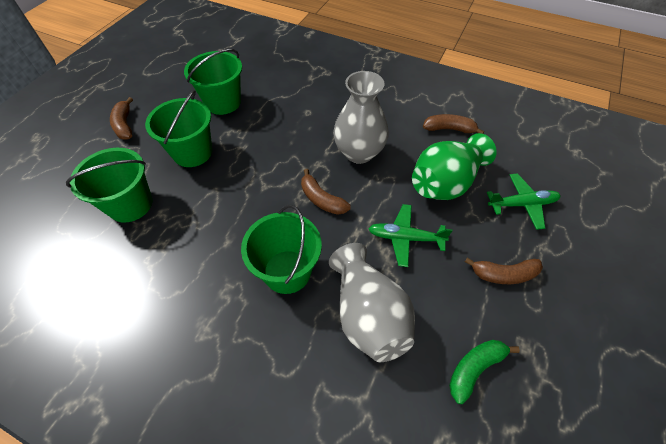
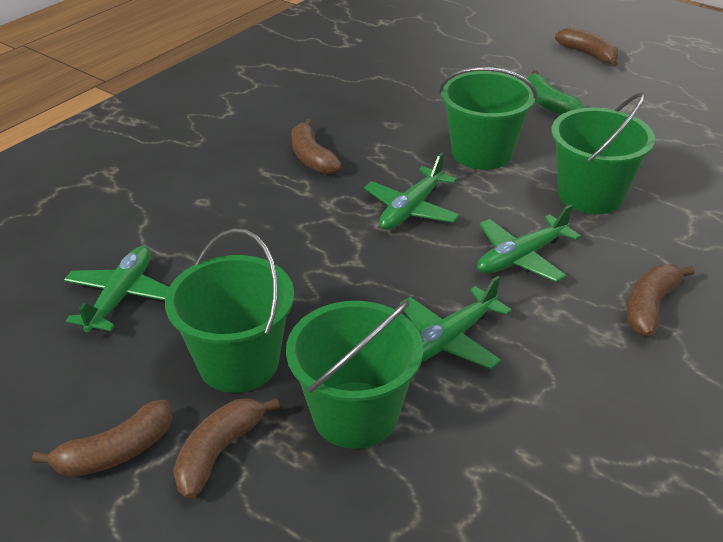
brown banana: 4 -> 5
green plane: 2 -> 4
green vase: 1 -> 0
grey vase: 2 -> 0

